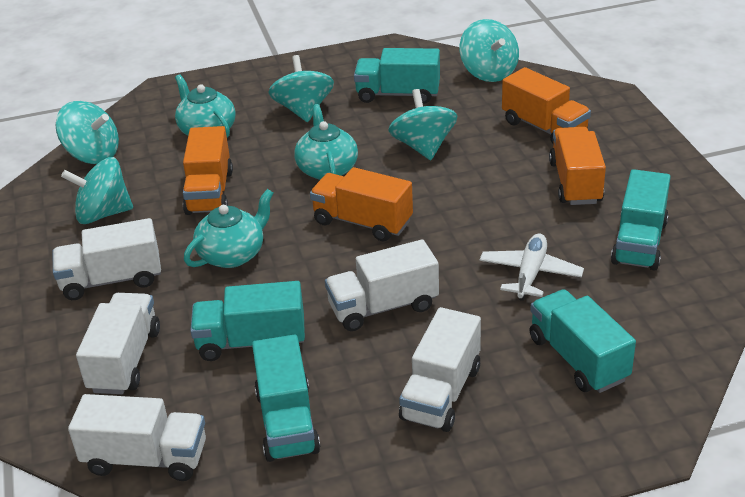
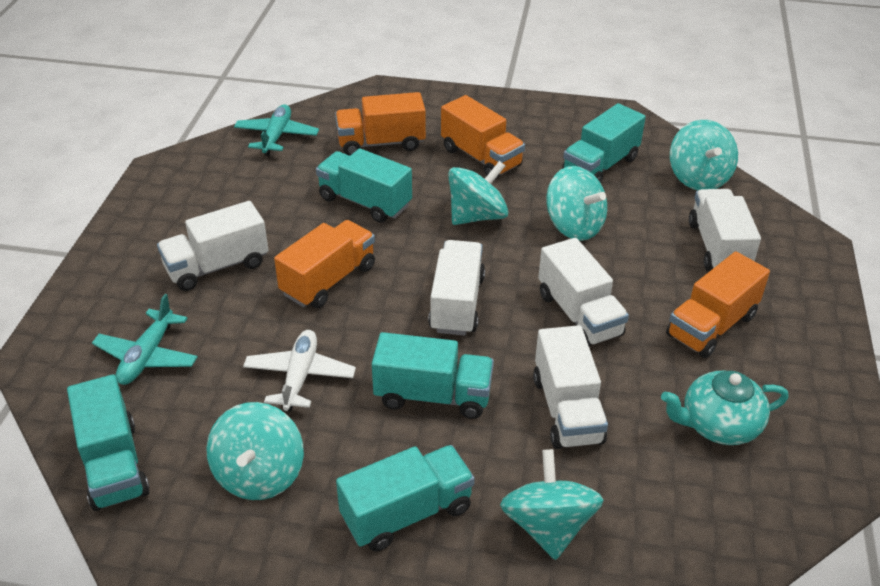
turquoise plane: 0 -> 2
turquoise teapot: 3 -> 1

